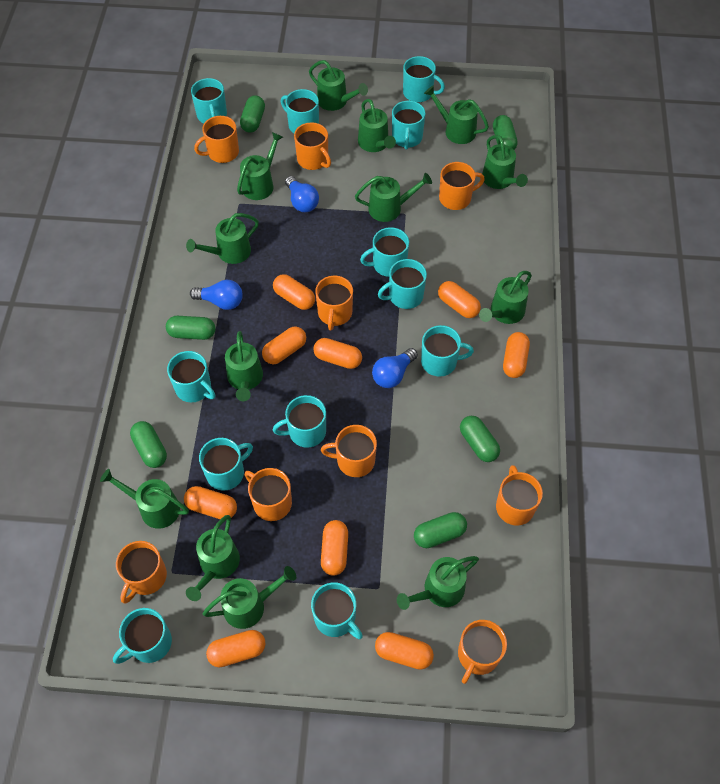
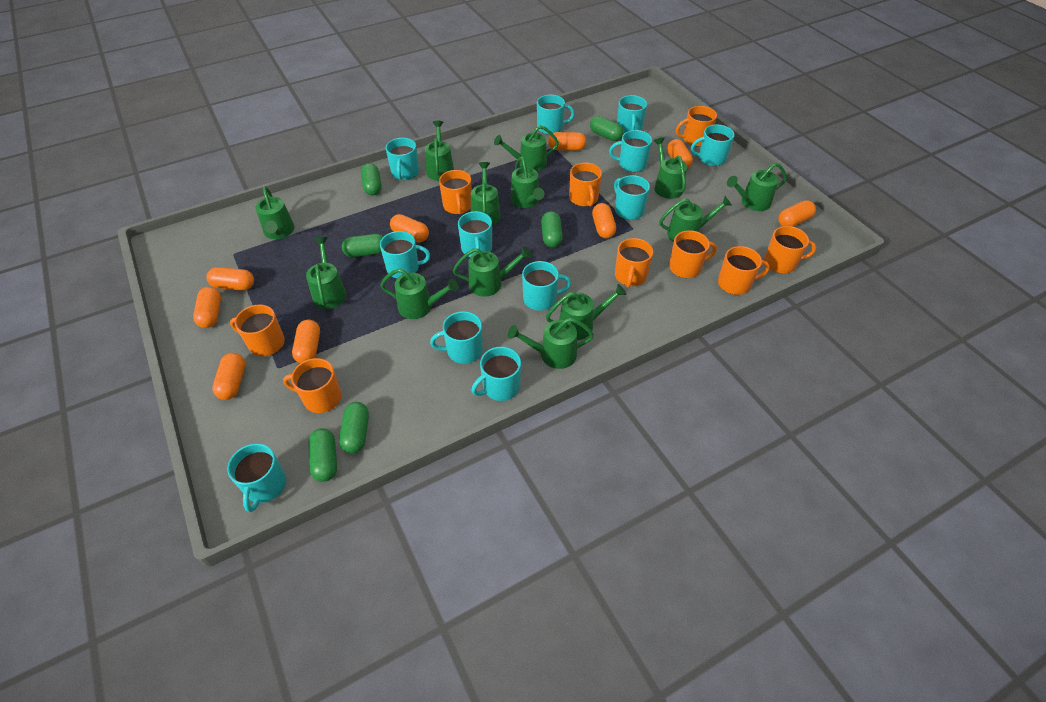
blue light bulb: 3 -> 0

